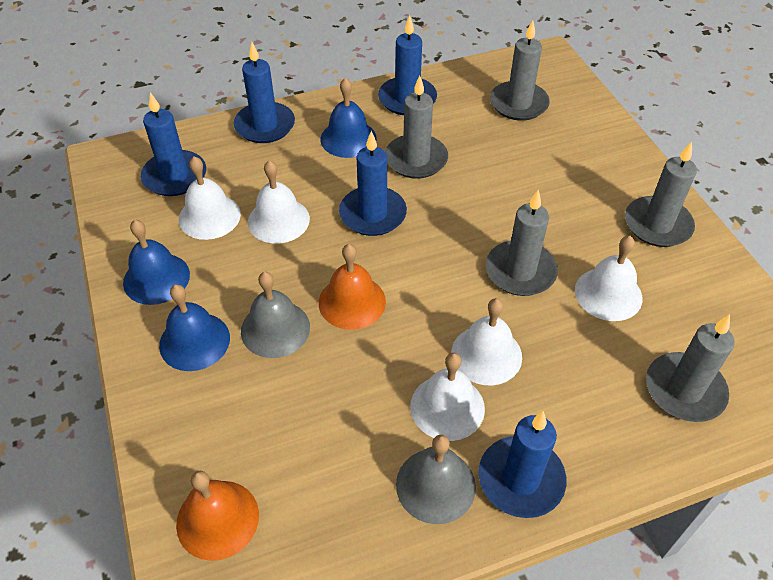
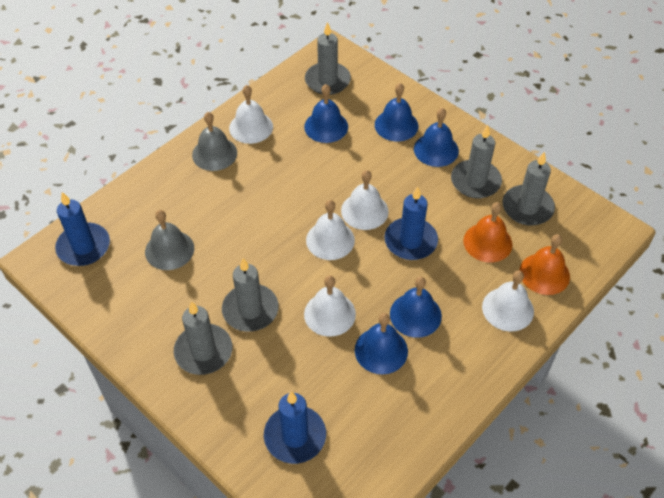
blue bell: 3 -> 5
blue candle: 5 -> 3

